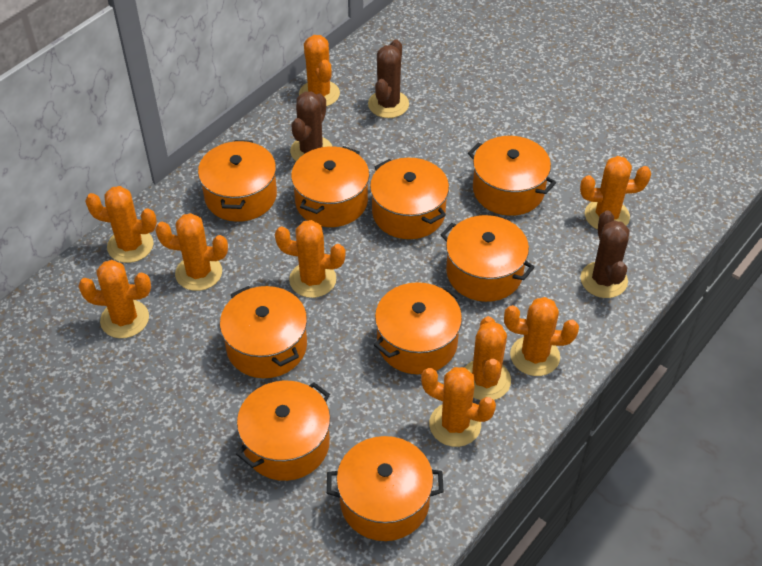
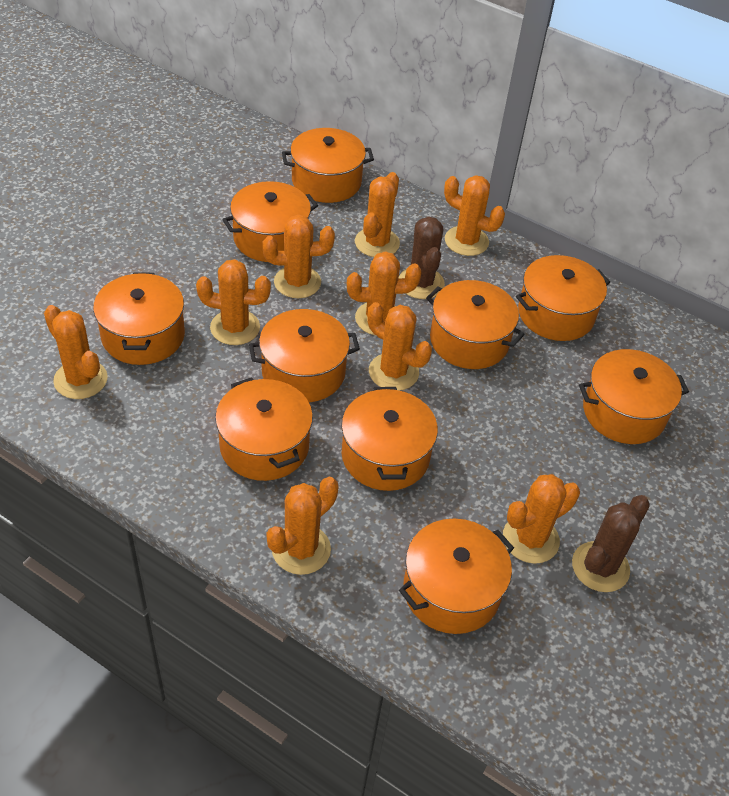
brown cactus: 3 -> 2
orange pot: 9 -> 10

